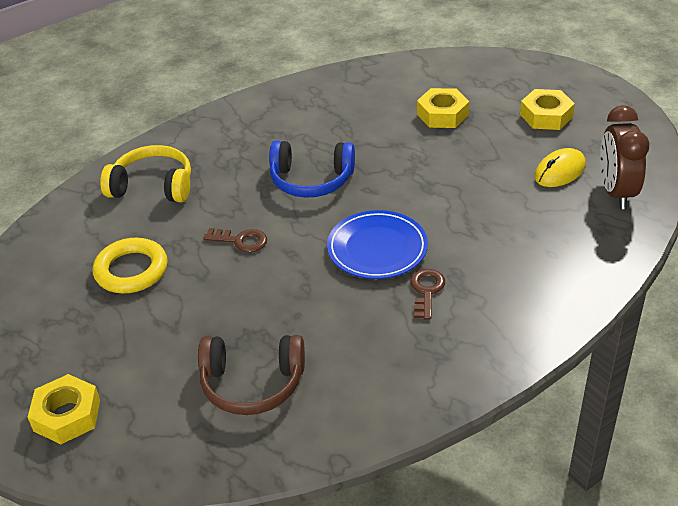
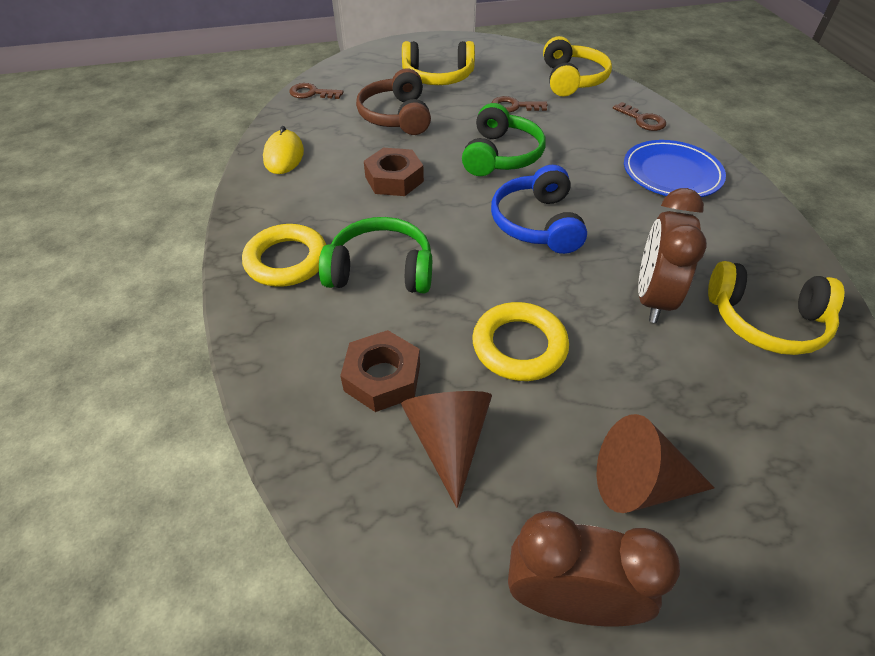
brown clock: 1 -> 2
brown cone: 0 -> 2
brown key: 2 -> 3
brown nut: 0 -> 2
green headphones: 0 -> 2
yellow headphones: 1 -> 3
yellow nut: 3 -> 0
yellow ring: 1 -> 2

